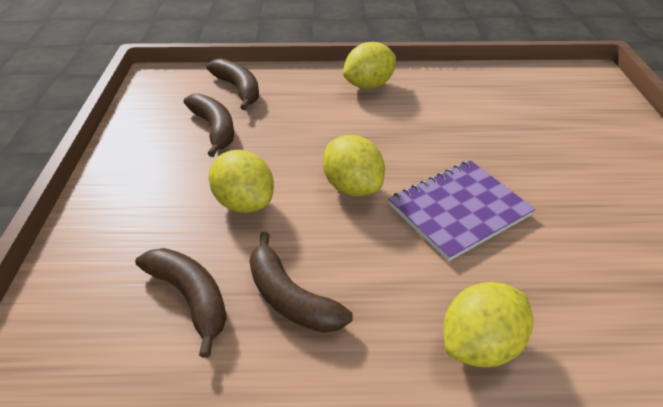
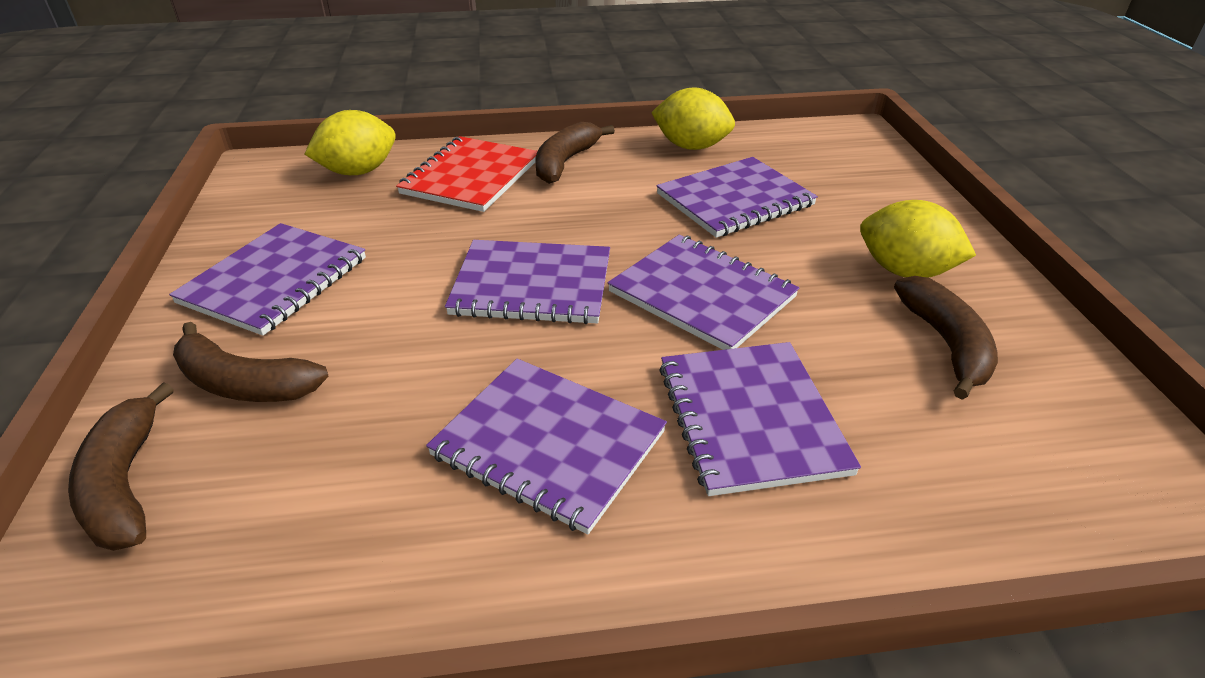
purple notebook: 1 -> 6
red notebook: 0 -> 1
yellow lemon: 4 -> 3

